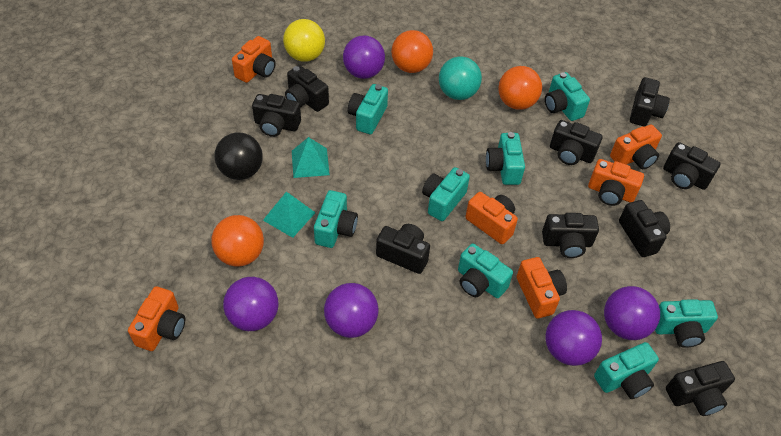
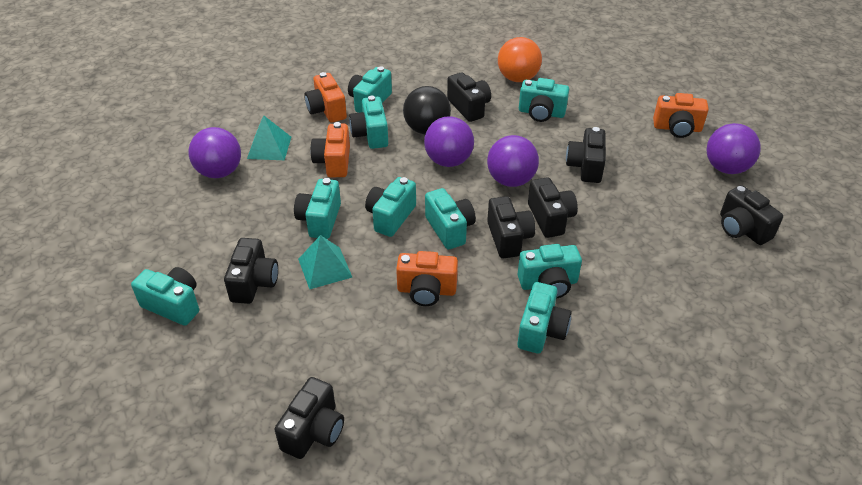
black camera: 9 -> 7
orange ball: 3 -> 1
orange camera: 6 -> 4
purple ball: 5 -> 4
turquoise ball: 1 -> 0
turquoise camera: 8 -> 9
yellow ball: 1 -> 0

